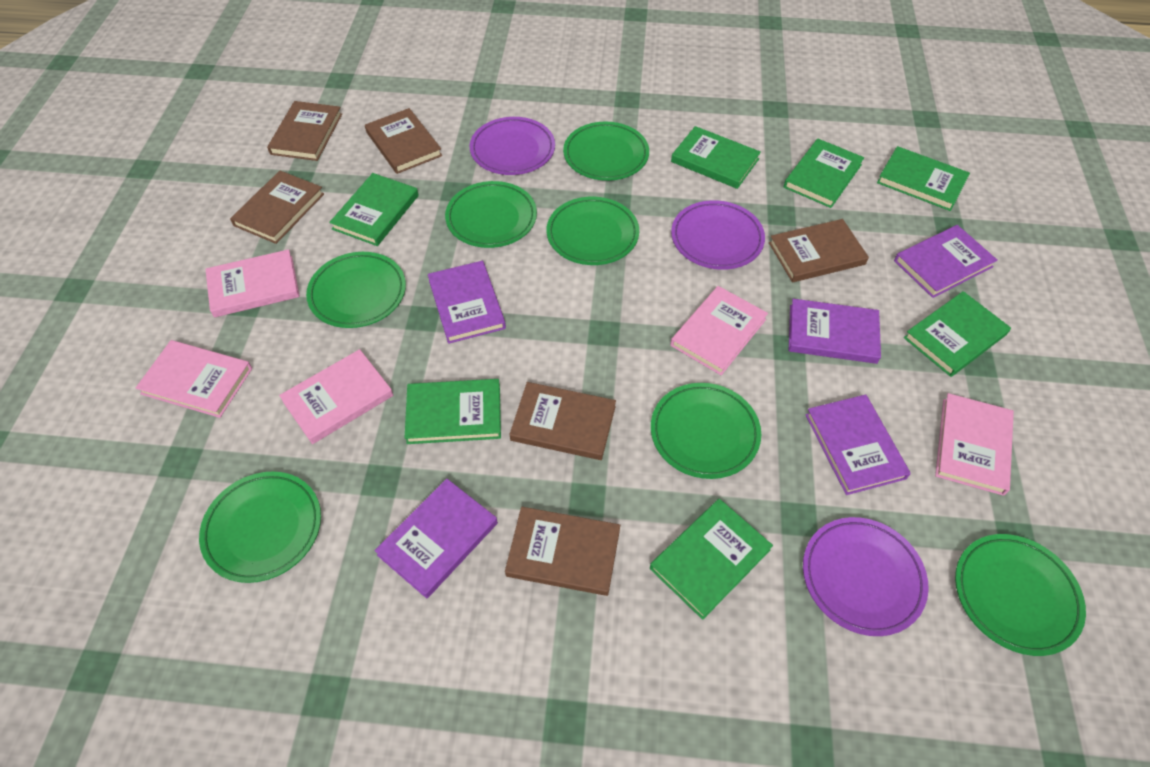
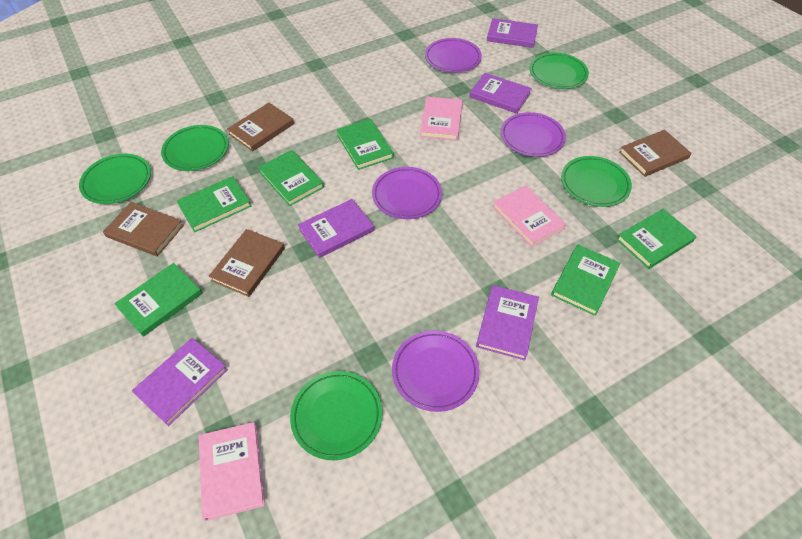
brown book: 6 -> 4
green book: 7 -> 6
green plate: 7 -> 5
pink book: 5 -> 3
purple plate: 3 -> 4

